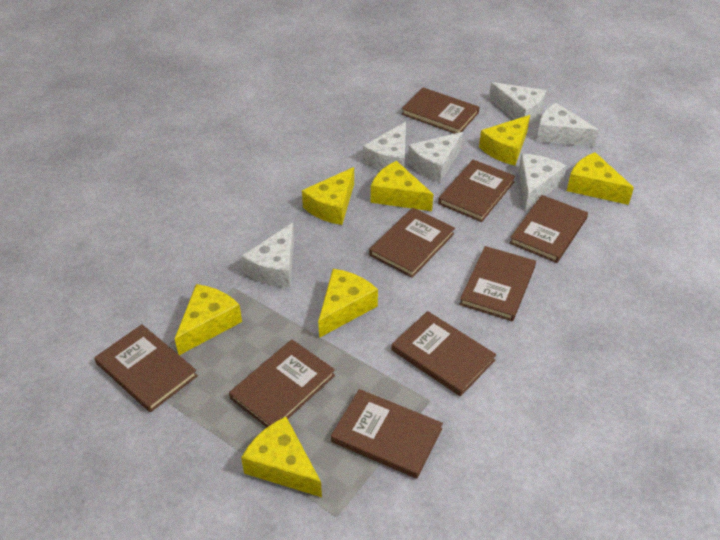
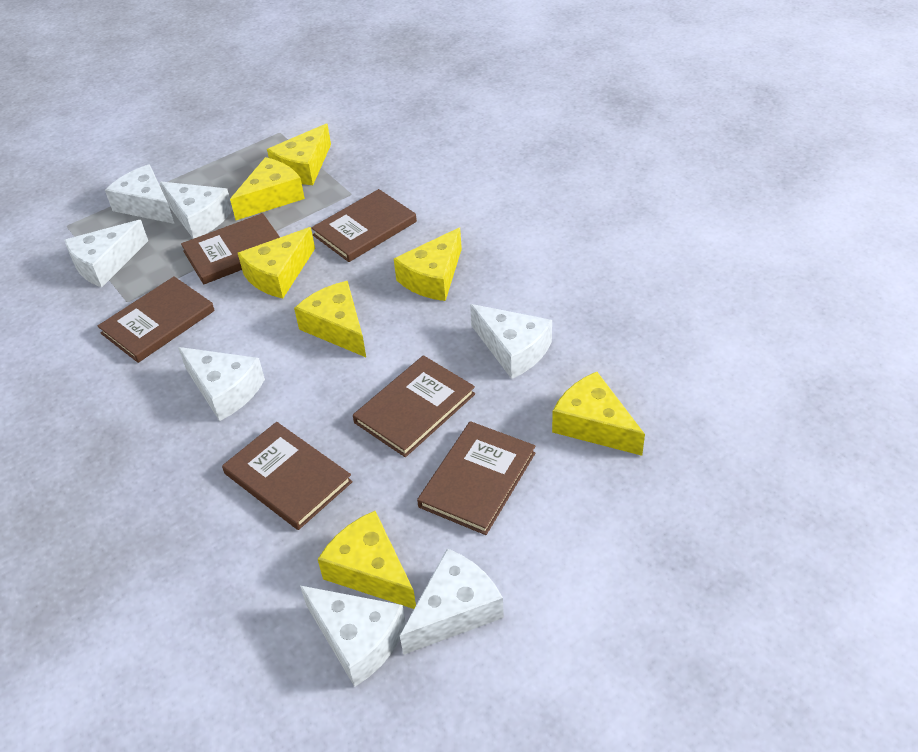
brown book: 9 -> 6
white cheese: 6 -> 7

